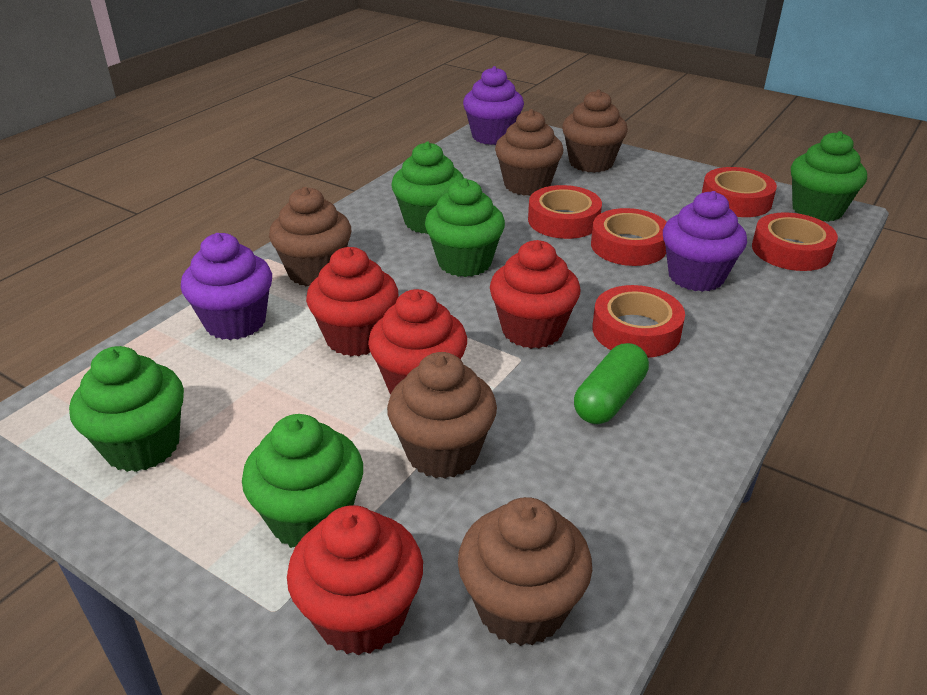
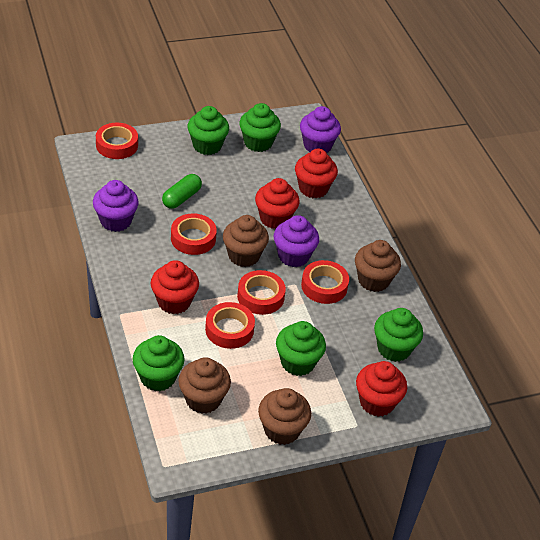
brown cupcake: 5 -> 4

